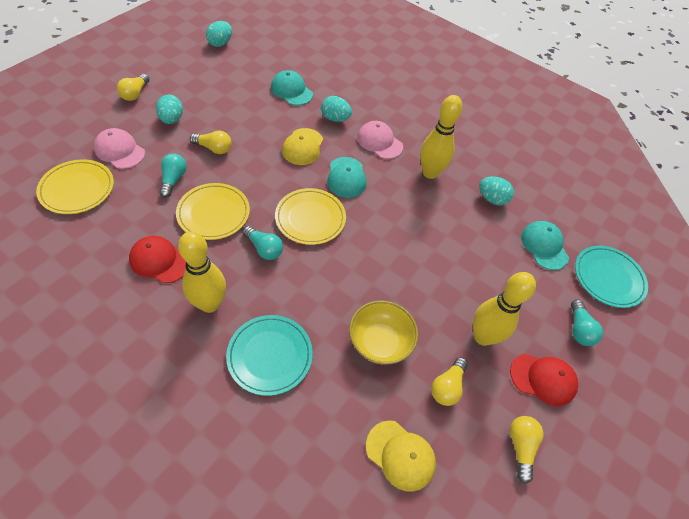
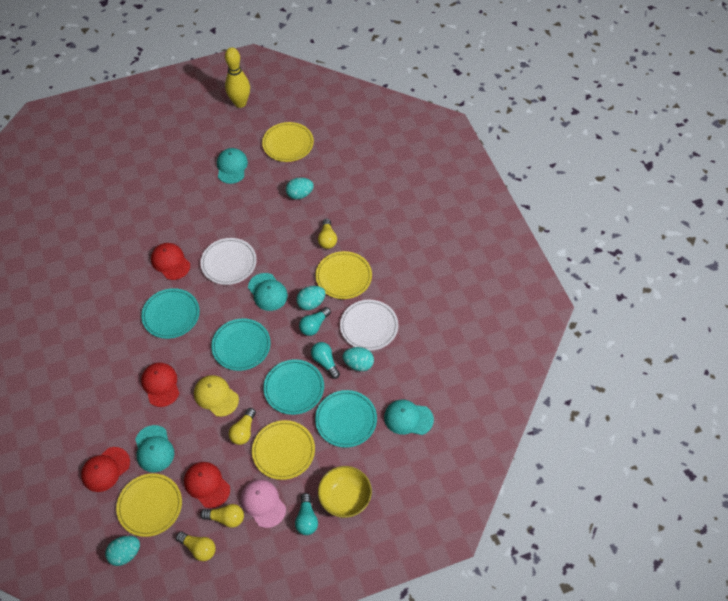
pink cap: 2 -> 1
red cap: 2 -> 4
turquoise cap: 3 -> 4
turquoise plate: 2 -> 4
white plate: 0 -> 2
yellow bowling pin: 3 -> 1
yellow cap: 2 -> 1
yellow plate: 3 -> 4

